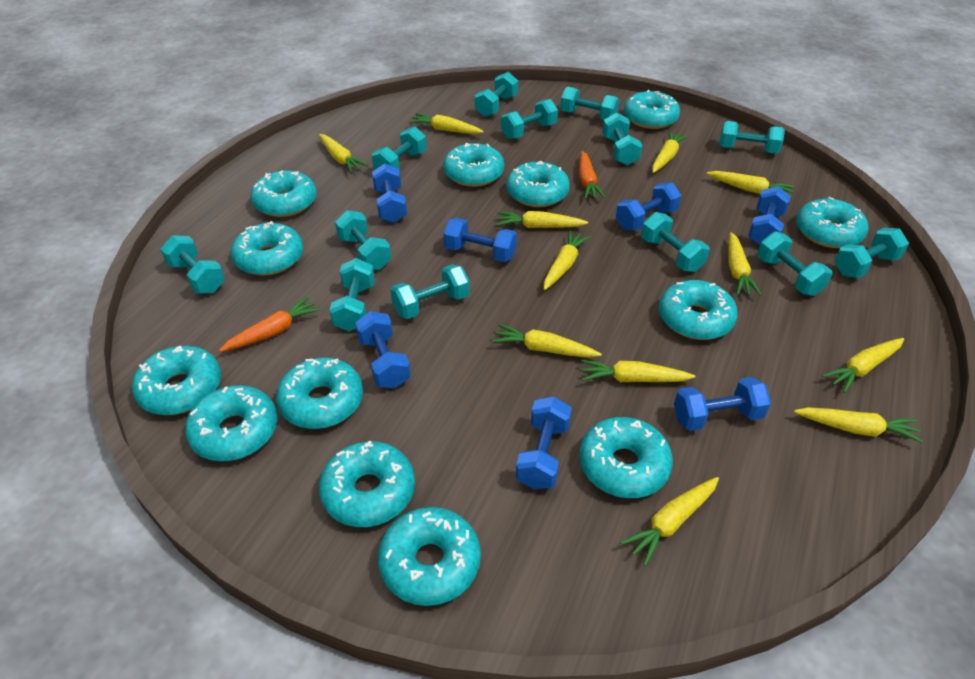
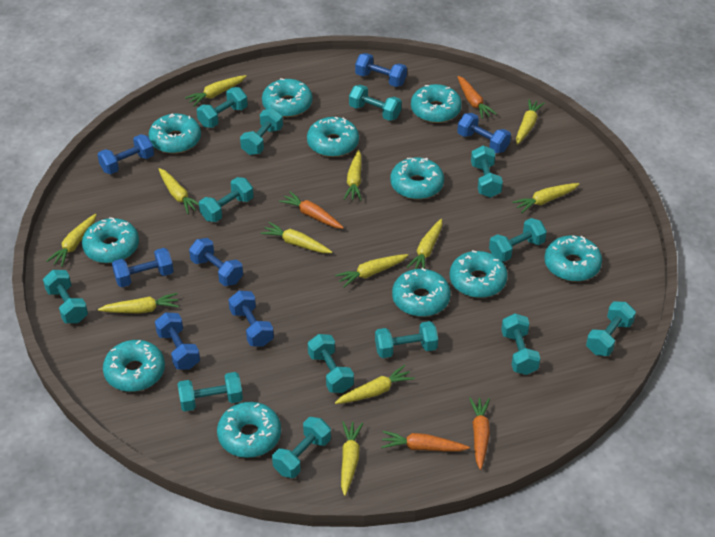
orange carrot: 2 -> 4
turquoise donut: 13 -> 11

